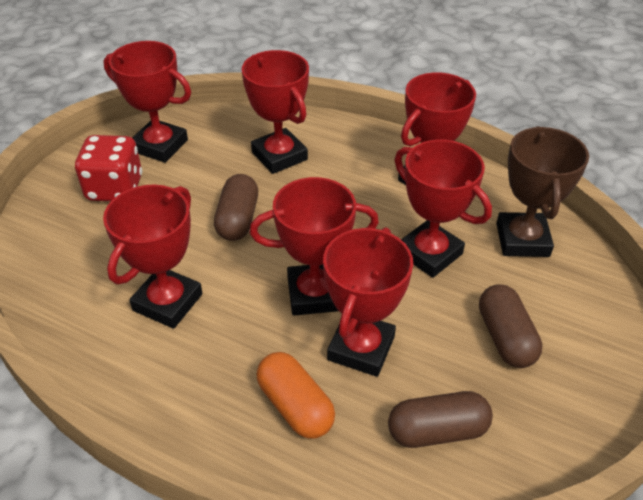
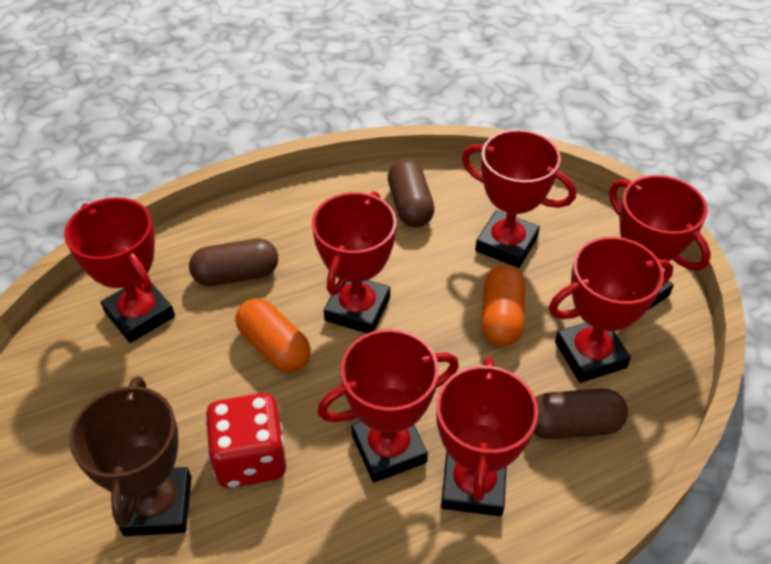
orange capsule: 1 -> 2

